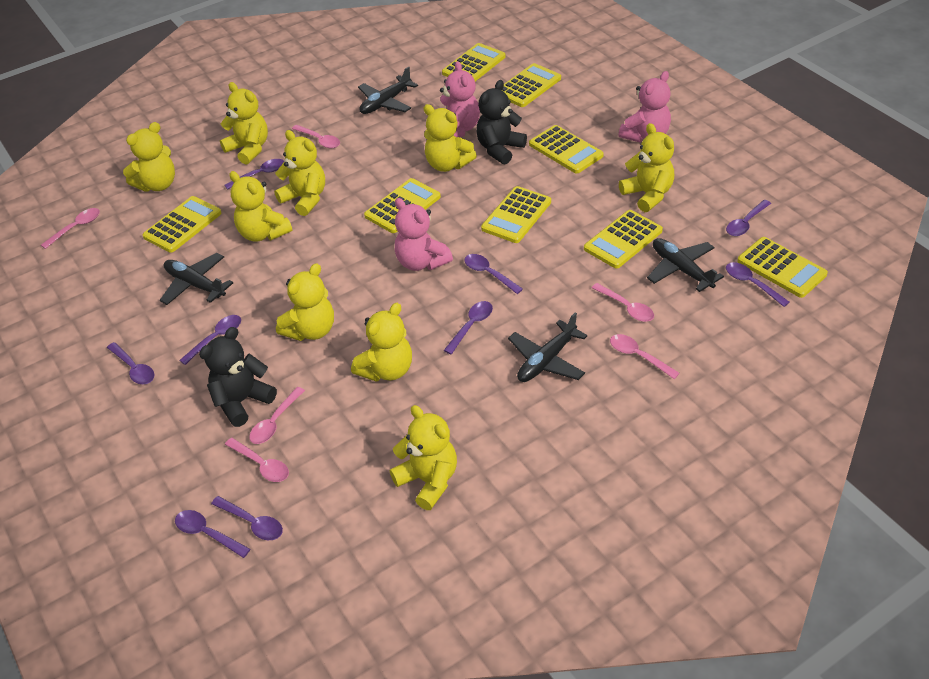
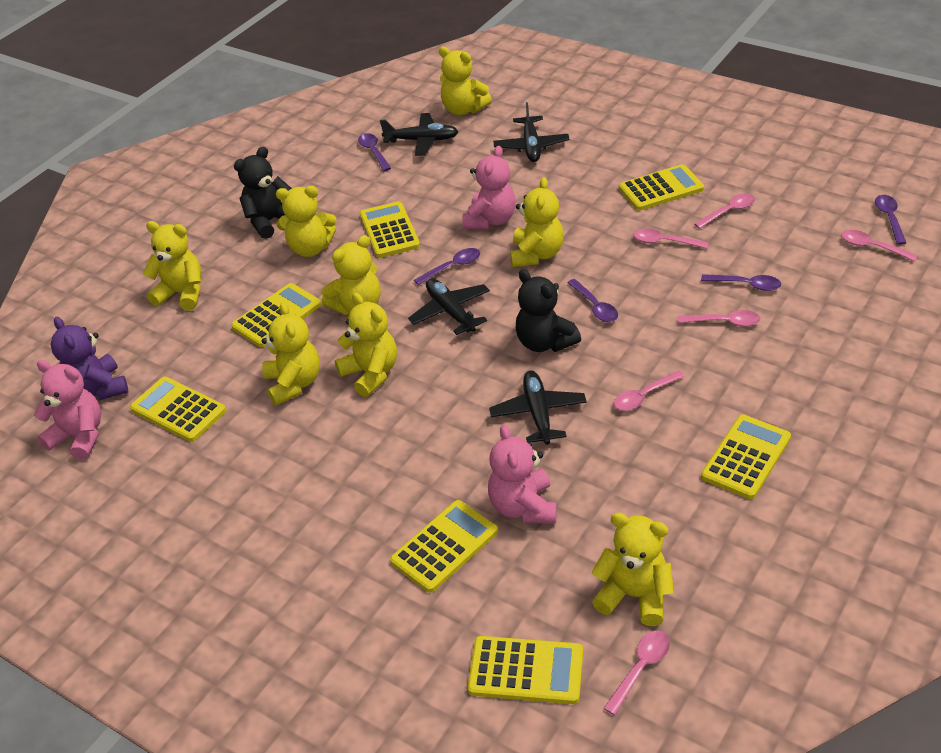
purple spoon: 9 -> 5
purple teddy bear: 0 -> 1
yellow calculator: 8 -> 7
yellow teddy bear: 9 -> 8

